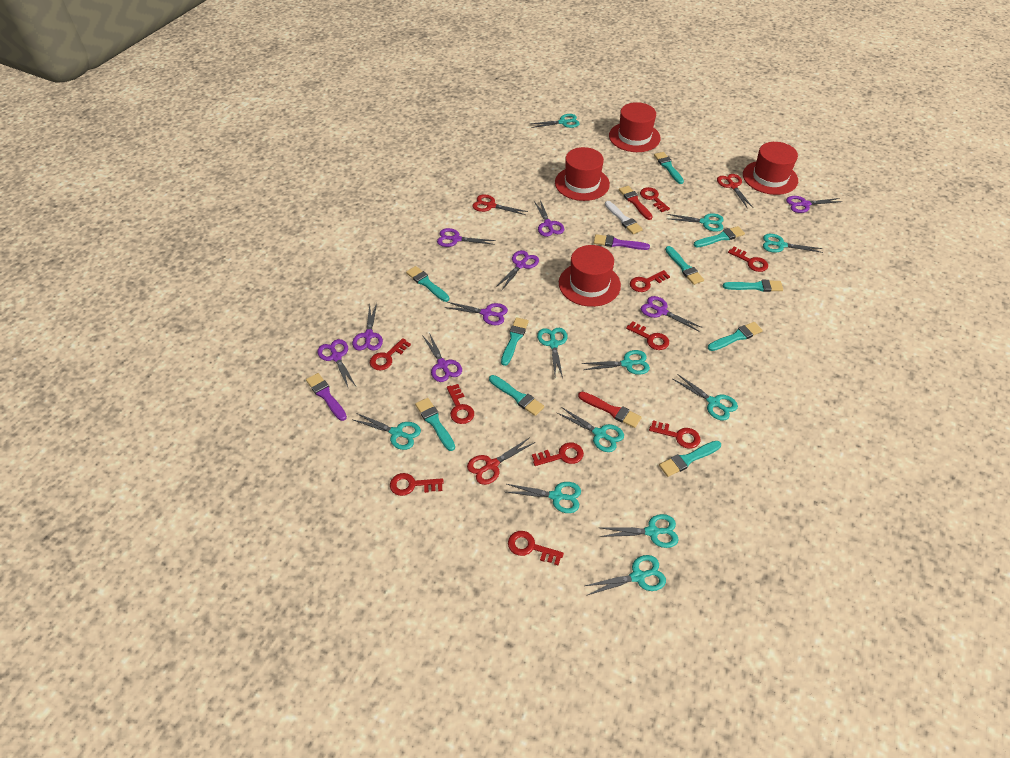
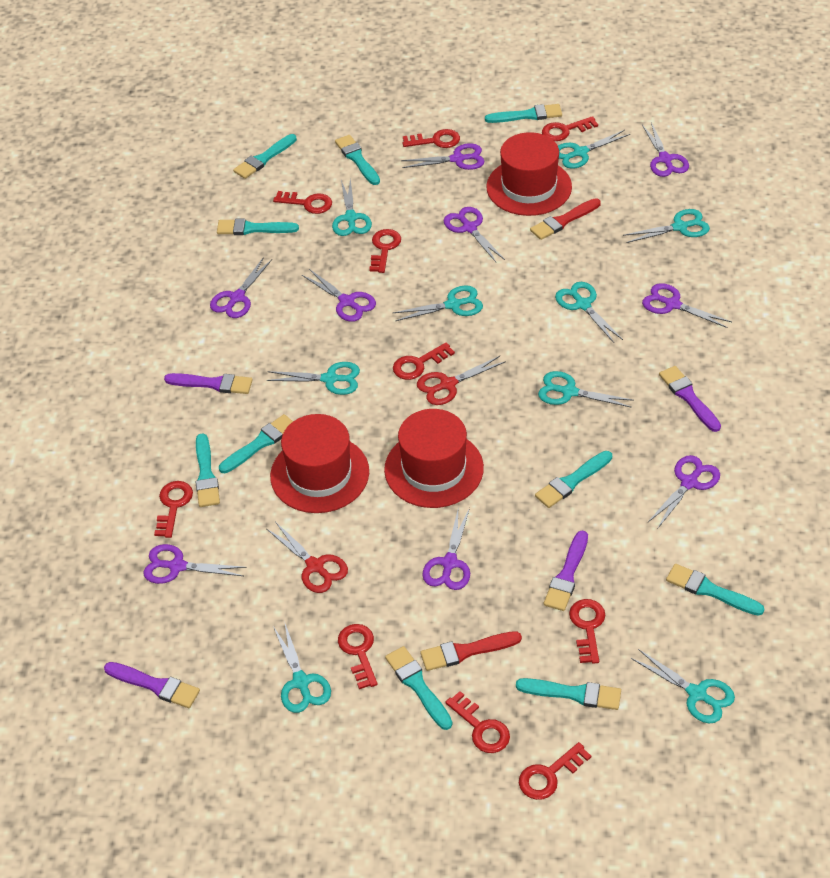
purple brush: 2 -> 4
red hat: 4 -> 3
red scissors: 3 -> 2
turquoise scissors: 11 -> 9
white brush: 1 -> 0

